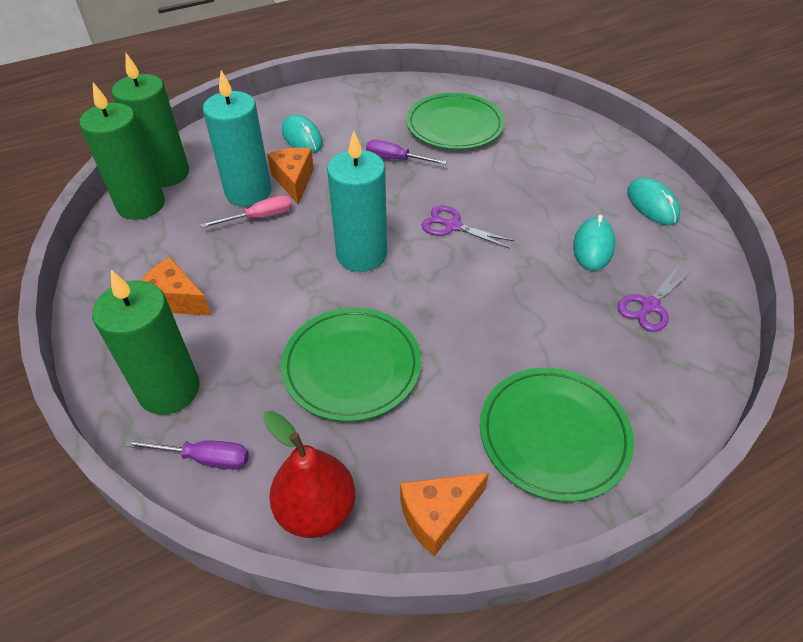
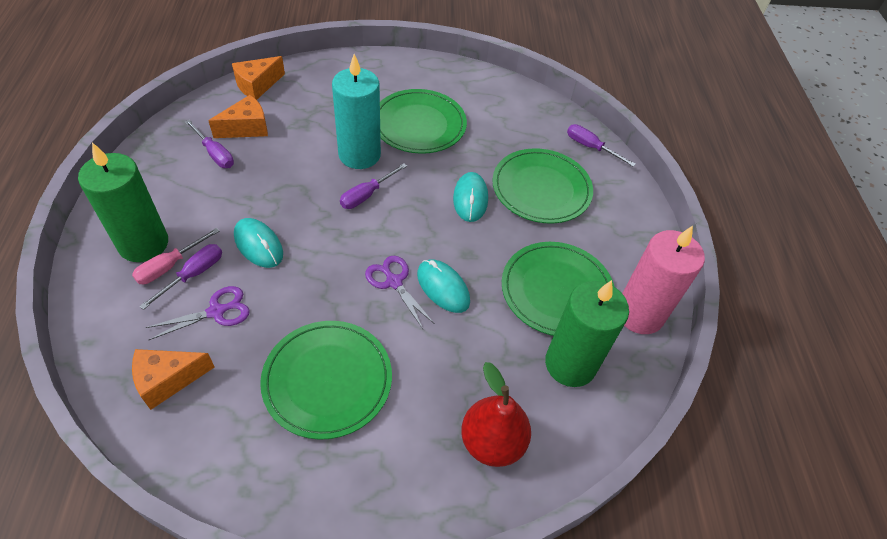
green candle: 3 -> 2
green plate: 3 -> 4
pink candle: 0 -> 1
purple screwdriver: 2 -> 4
turquoise candle: 2 -> 1

